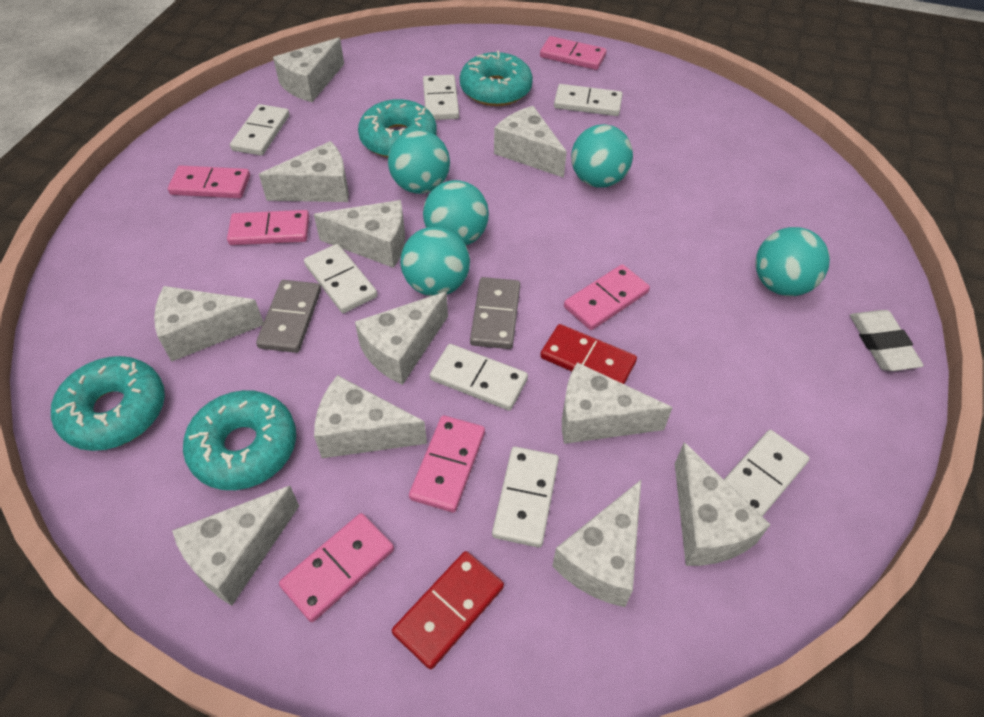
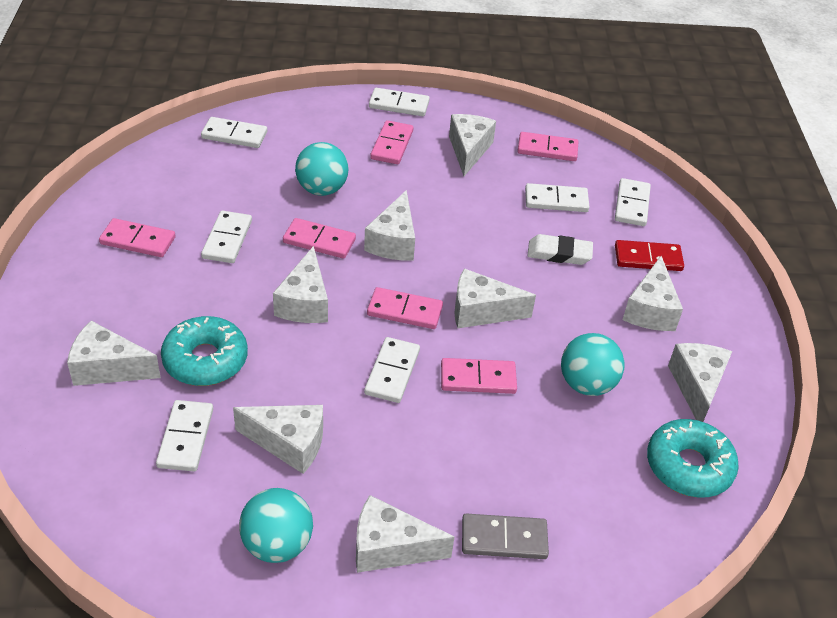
grey domino: 2 -> 1
red domino: 2 -> 1
turquoise ball: 5 -> 3
turquoise donut: 4 -> 2
white cheese: 11 -> 9

